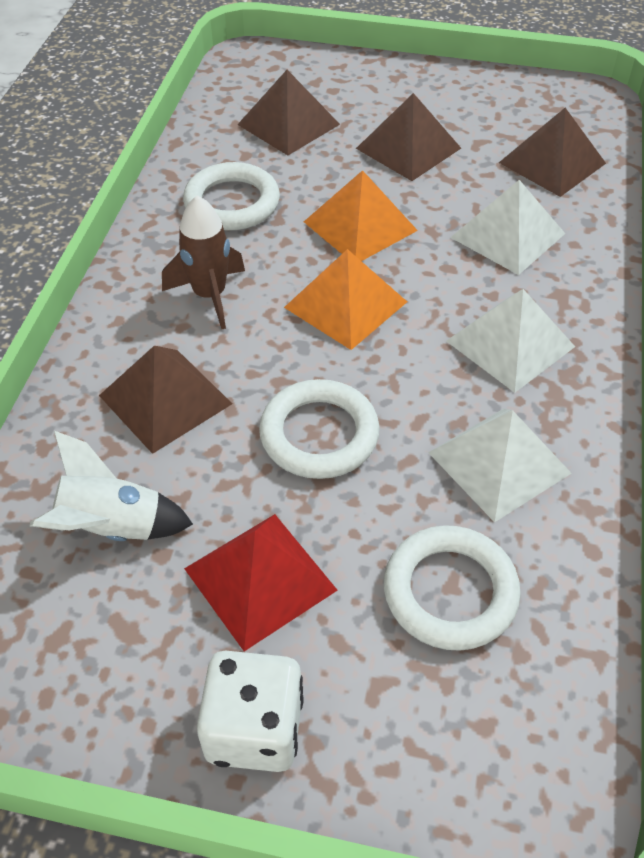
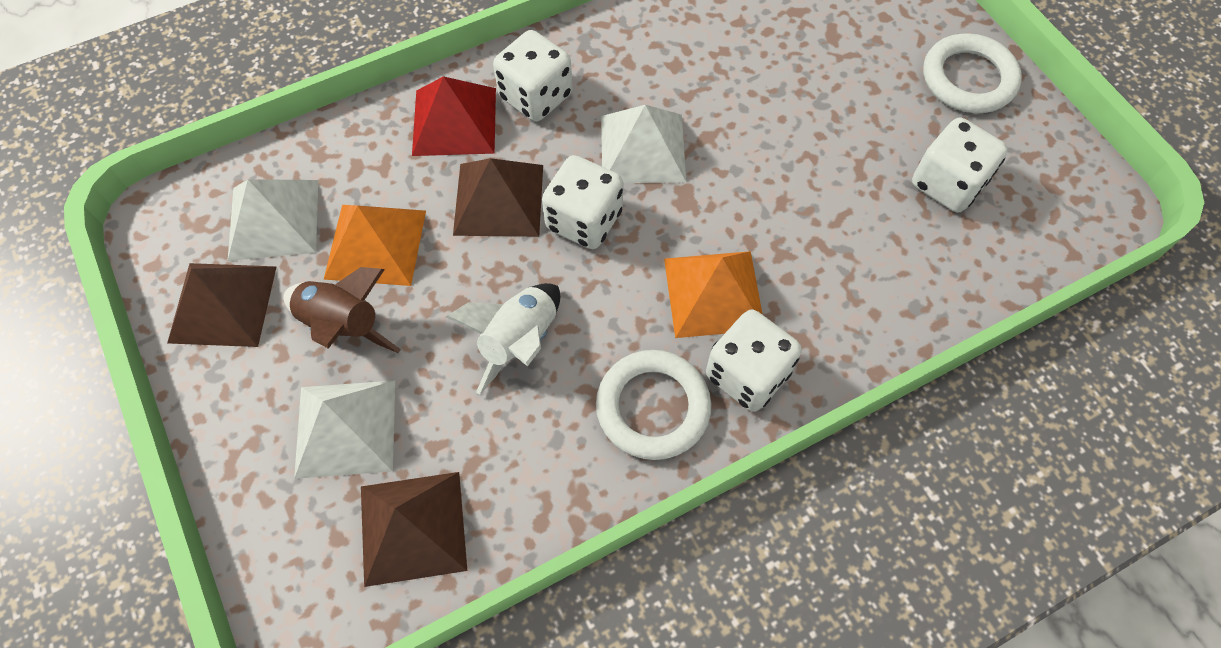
brown pyramid: 4 -> 3
white dice: 1 -> 4
white ring: 3 -> 2

